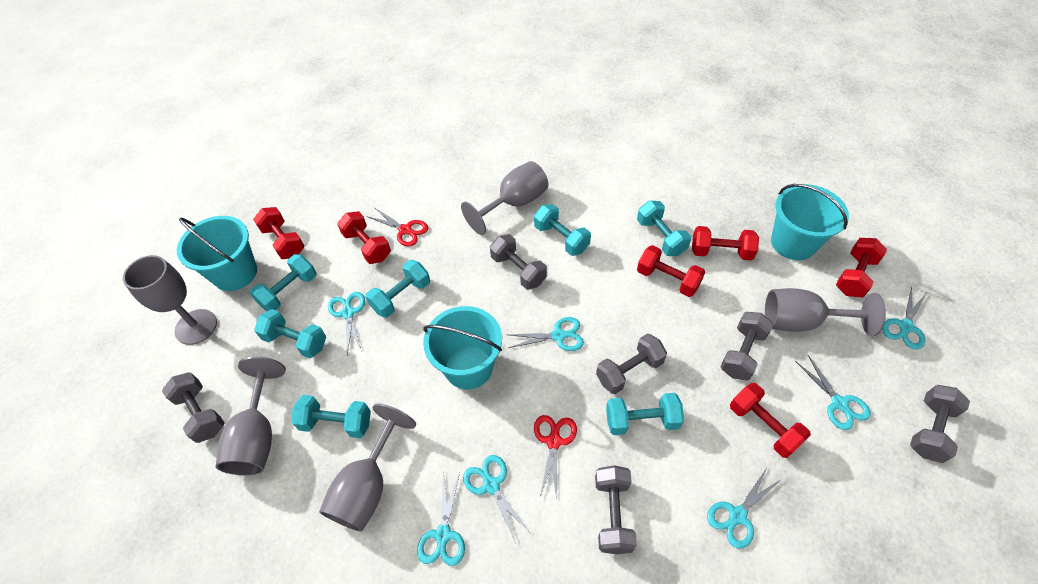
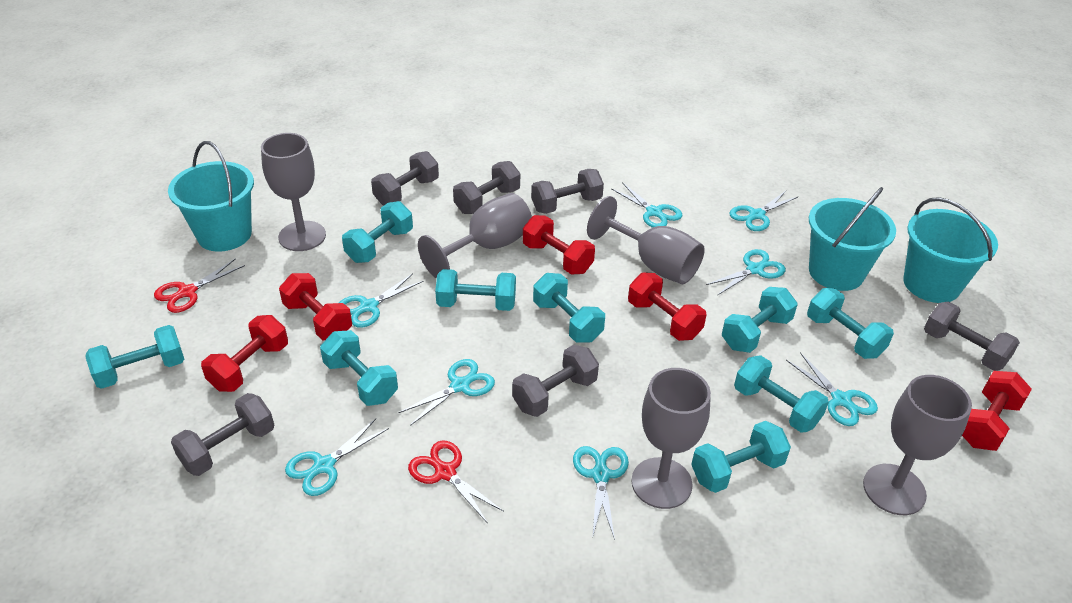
red dumbbell: 6 -> 5
turquoise dumbbell: 7 -> 9
turquoise scissors: 7 -> 8

